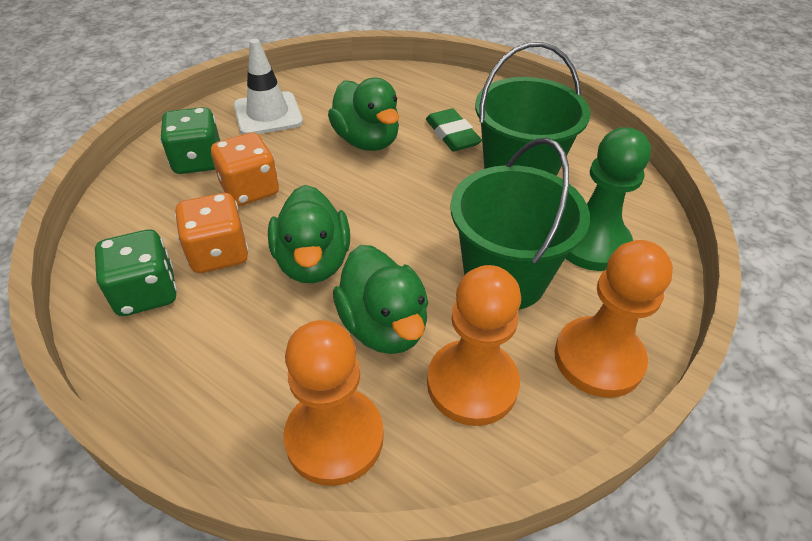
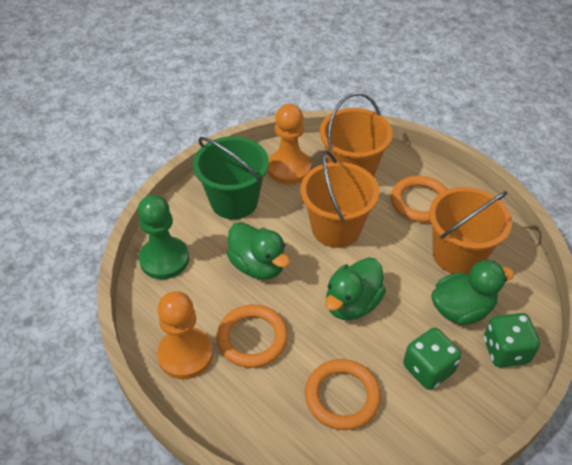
green bucket: 2 -> 1
green eraser: 1 -> 0
orange bucket: 0 -> 3
orange dice: 2 -> 0
orange pawn: 3 -> 2
orange ring: 0 -> 3
white traffic cone: 1 -> 0

